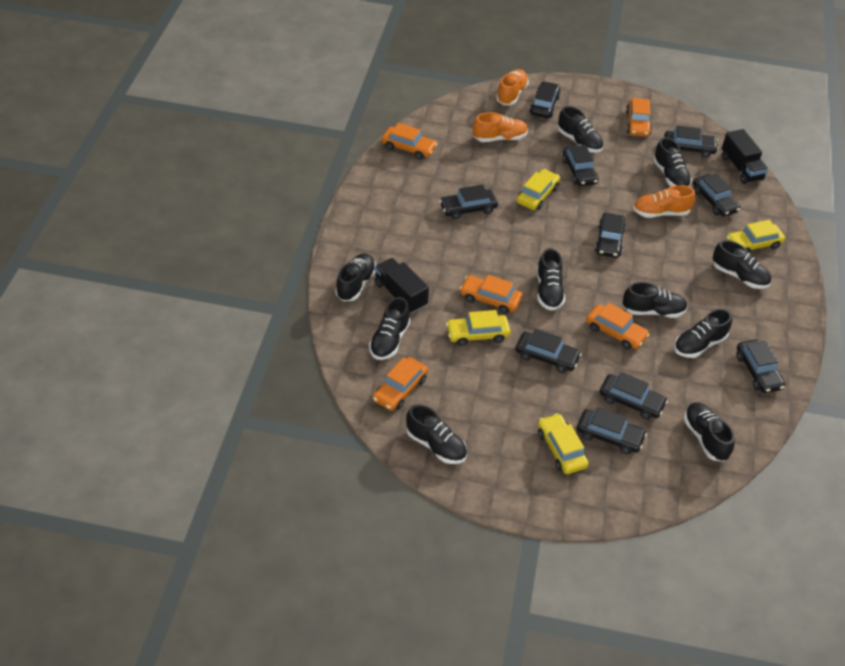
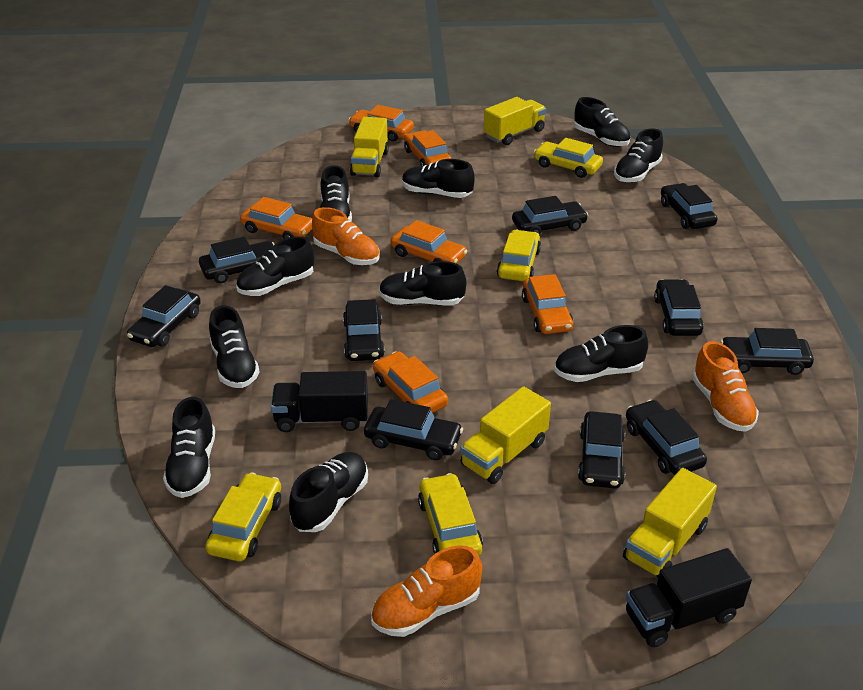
orange car: 5 -> 6
yellow truck: 0 -> 4

